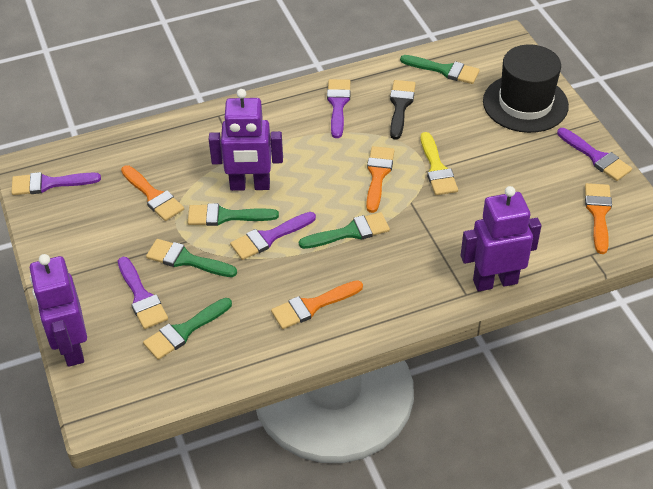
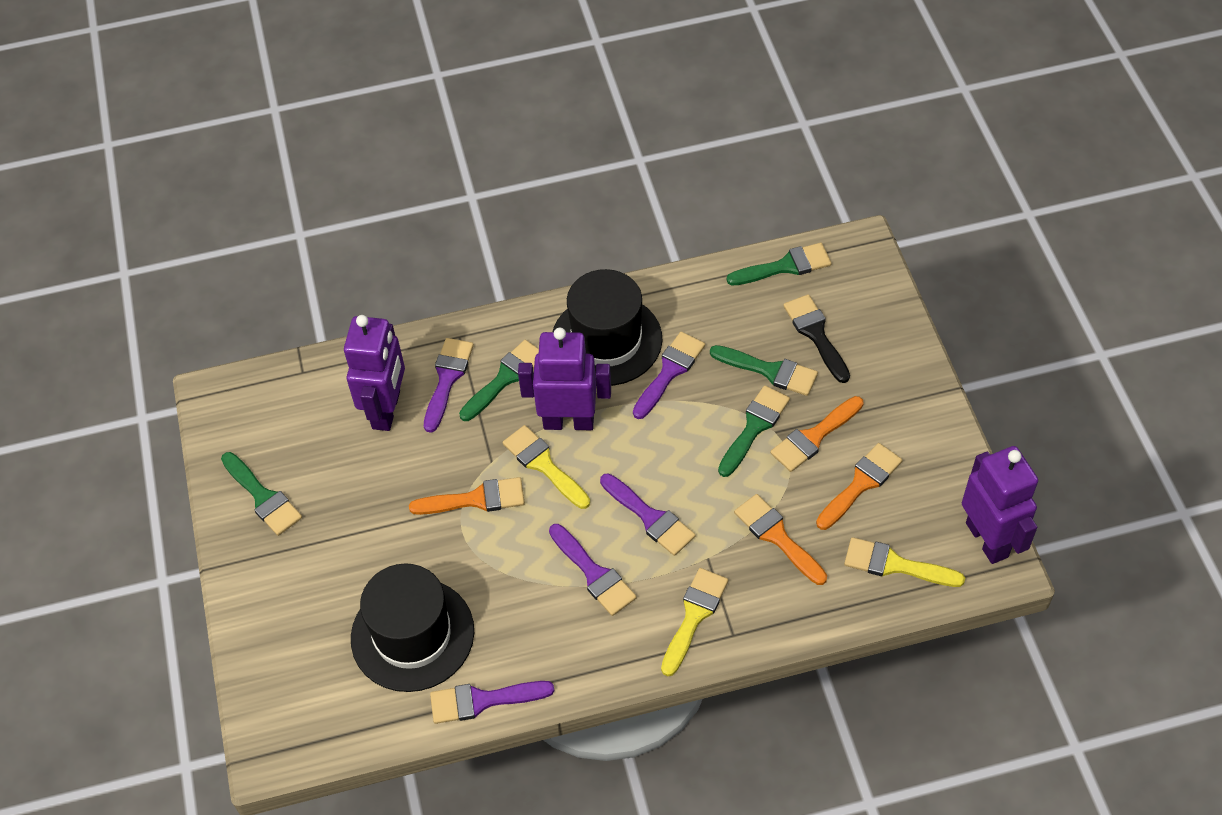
black hat: 1 -> 2
yellow brush: 1 -> 3

